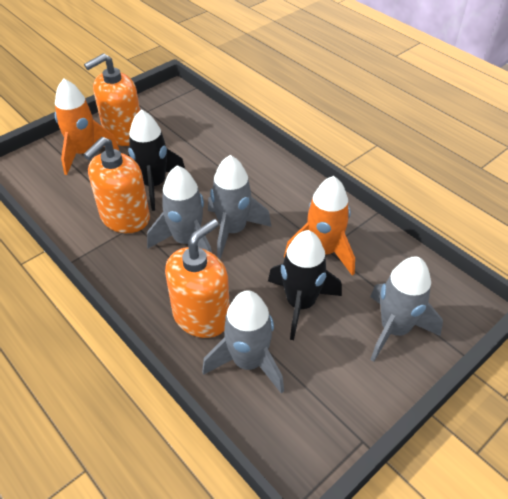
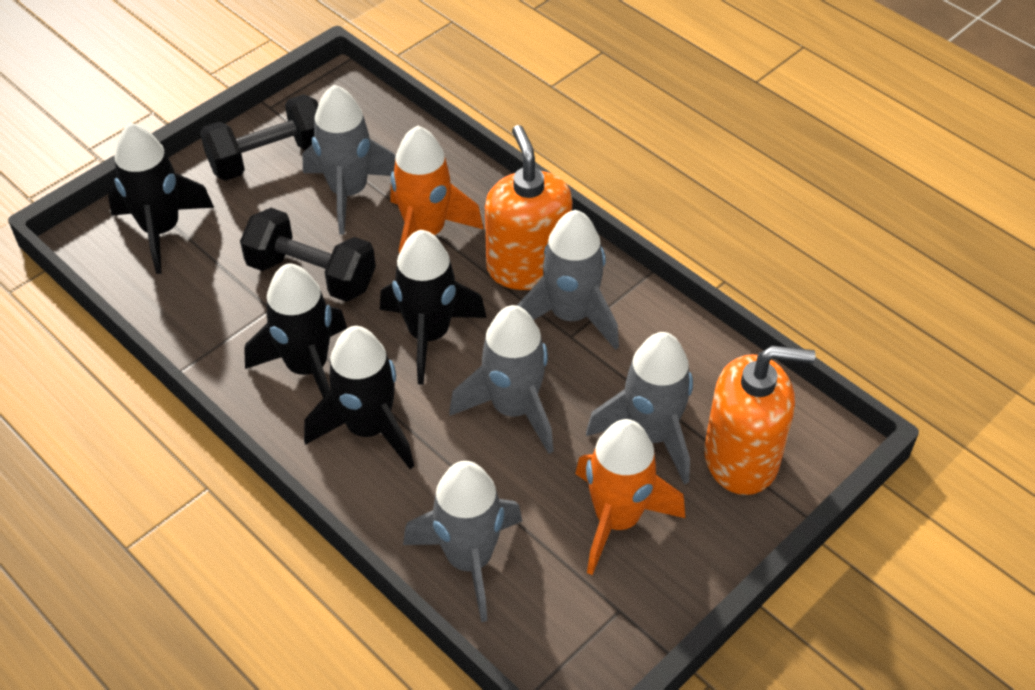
black dumbbell: 0 -> 2
black rocket: 2 -> 4
grey rocket: 4 -> 5
orange soap dispenser: 3 -> 2

